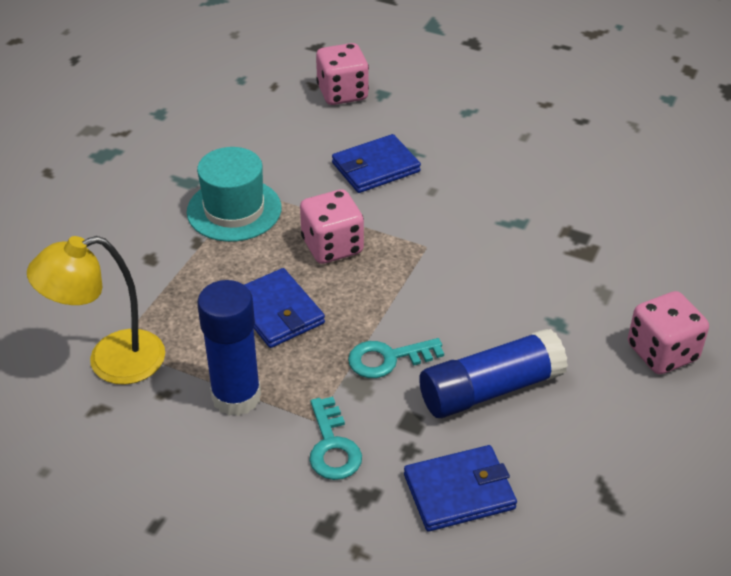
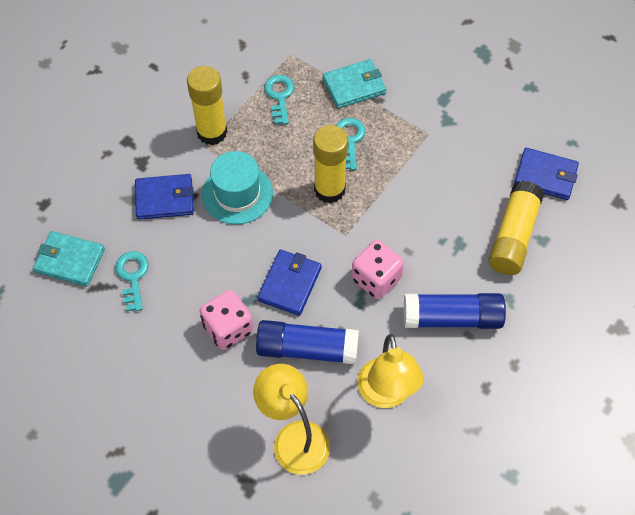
pink dice: 3 -> 2
turquoise key: 2 -> 3
turquoise wallet: 0 -> 2
yellow glue stick: 0 -> 3
yellow lamp: 1 -> 2

